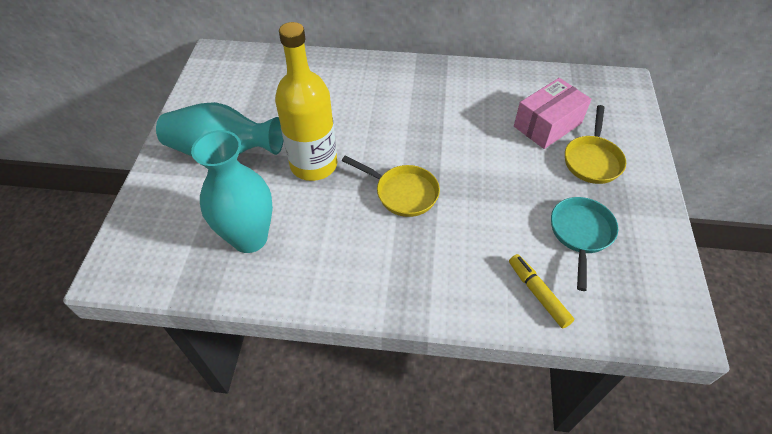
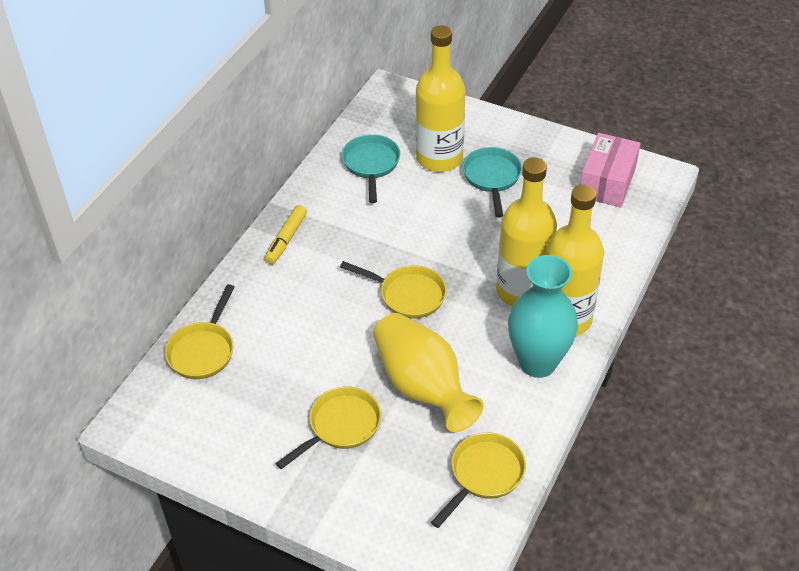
turquoise pan: 1 -> 2
turquoise vase: 2 -> 1
yellow bottle: 1 -> 3
yellow pan: 2 -> 4
yellow vase: 0 -> 1

